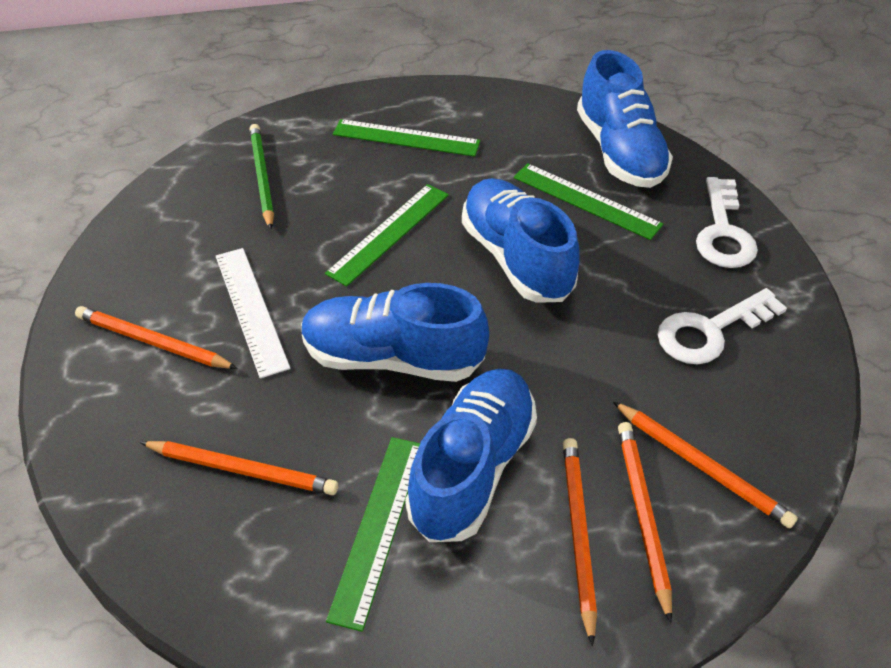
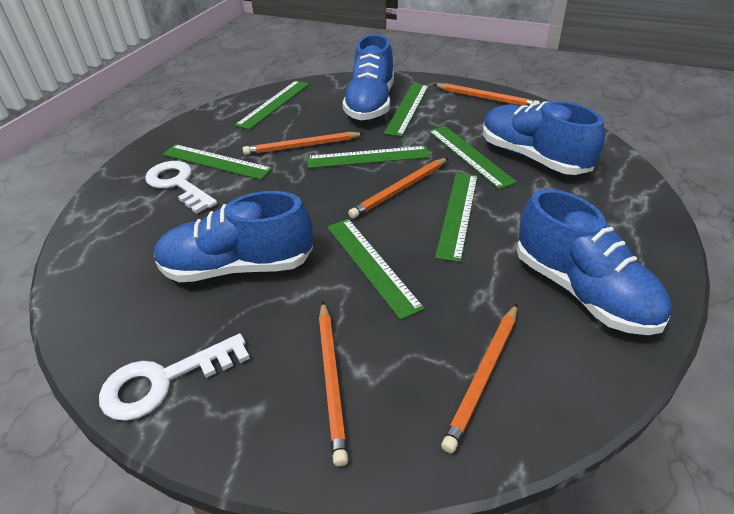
green pencil: 1 -> 0
green ruler: 4 -> 7
white ruler: 1 -> 0

